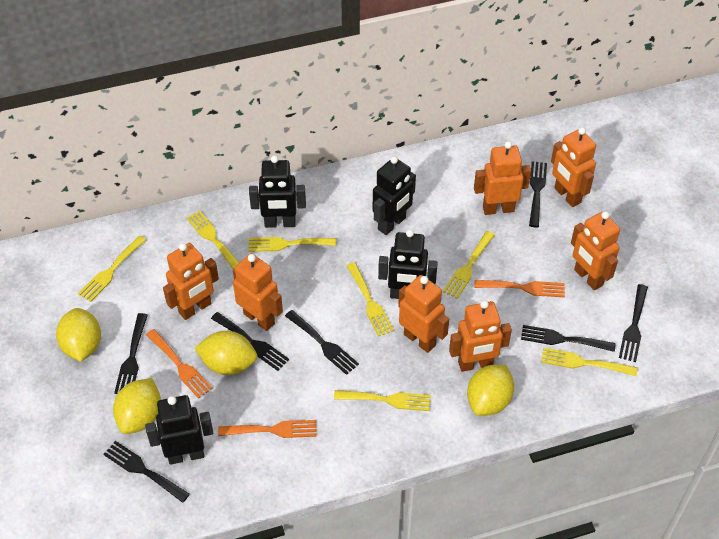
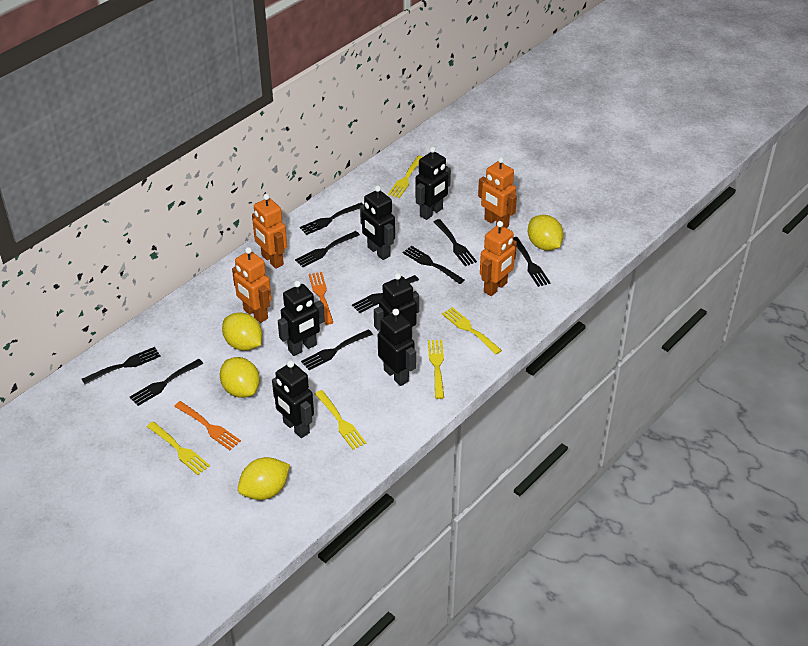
black fork: 7 -> 9
black robot: 4 -> 6
orange fork: 3 -> 2
orange robot: 7 -> 4
yellow fork: 7 -> 5

